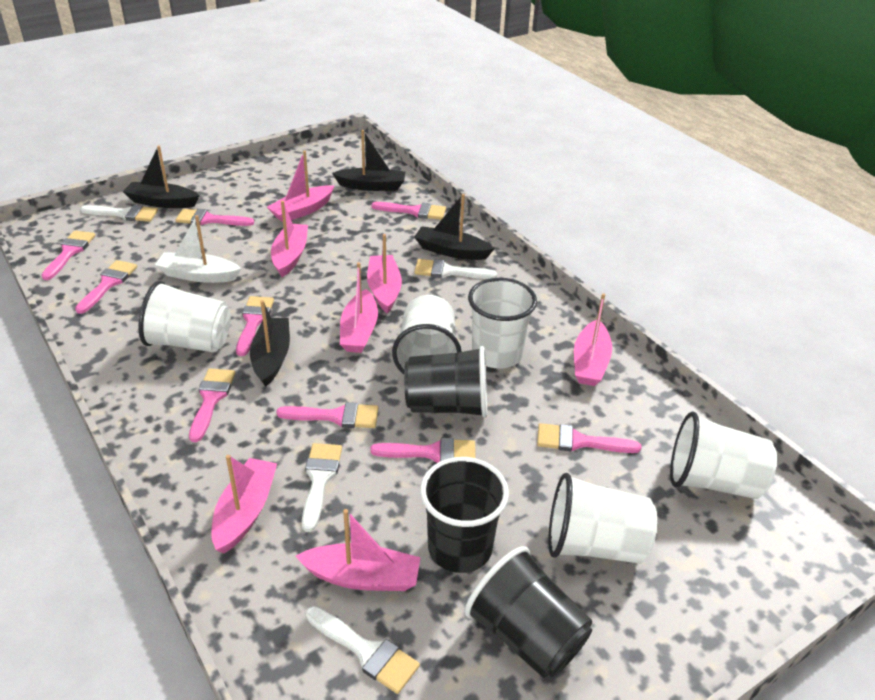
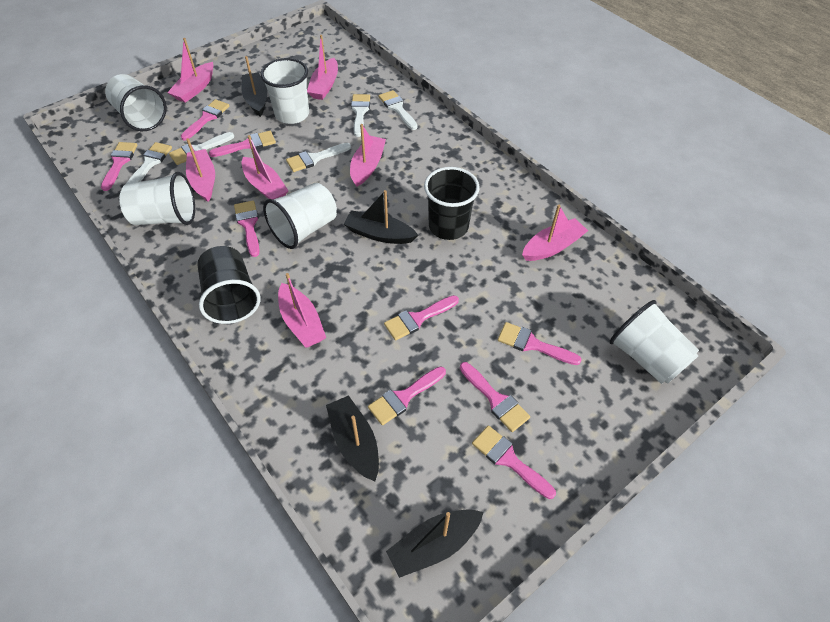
black cup: 3 -> 2
white boat: 1 -> 0
white brush: 4 -> 5

